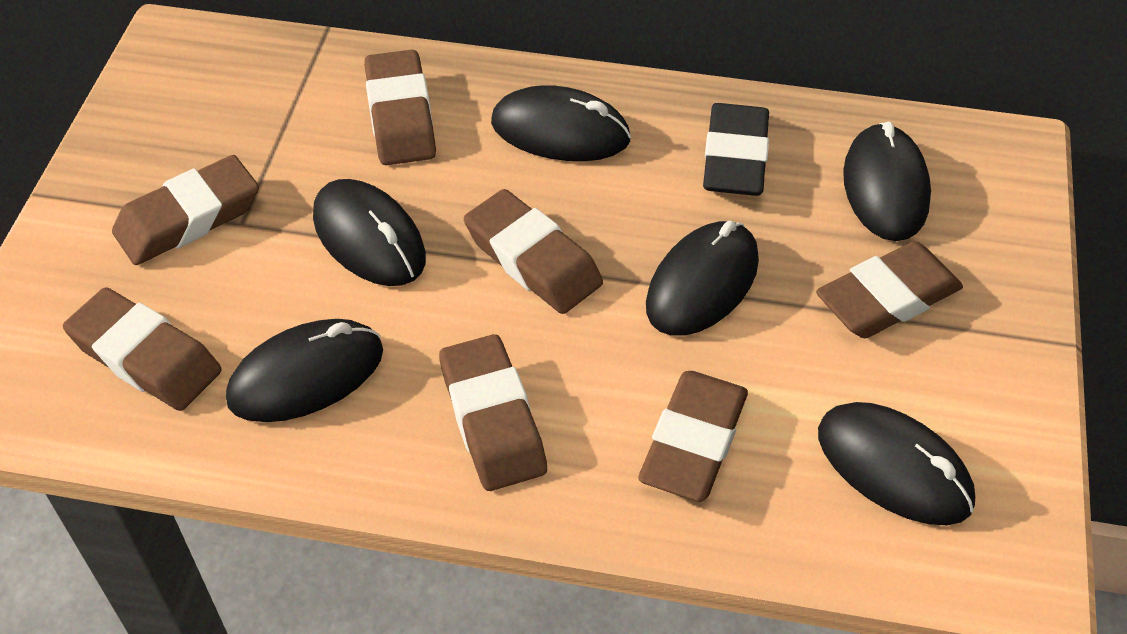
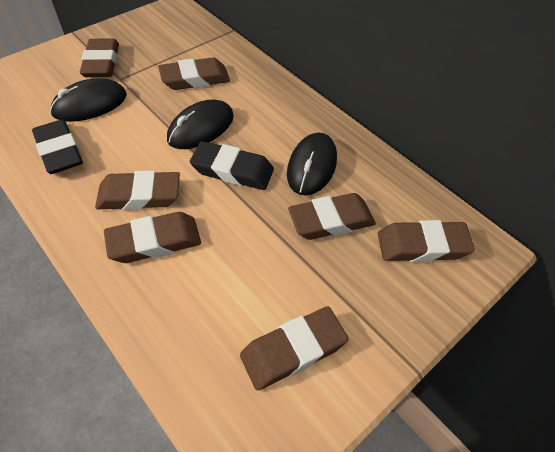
black eraser: 1 -> 2
black mouse: 6 -> 3

